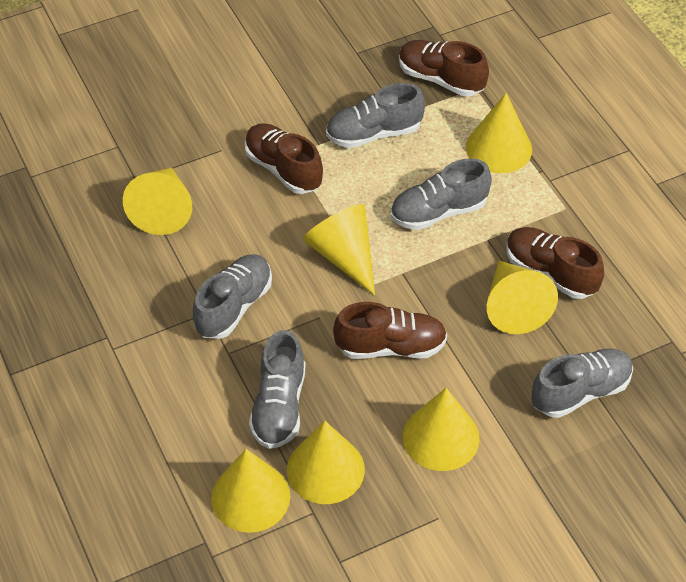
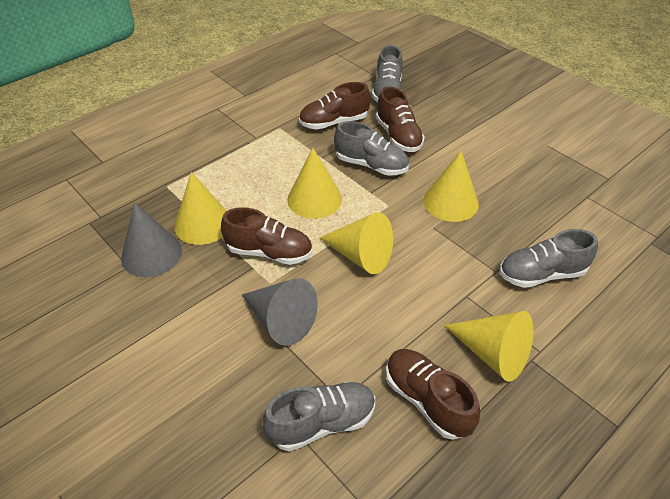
grey cone: 0 -> 2
grey shoe: 5 -> 4
yellow cone: 7 -> 5

